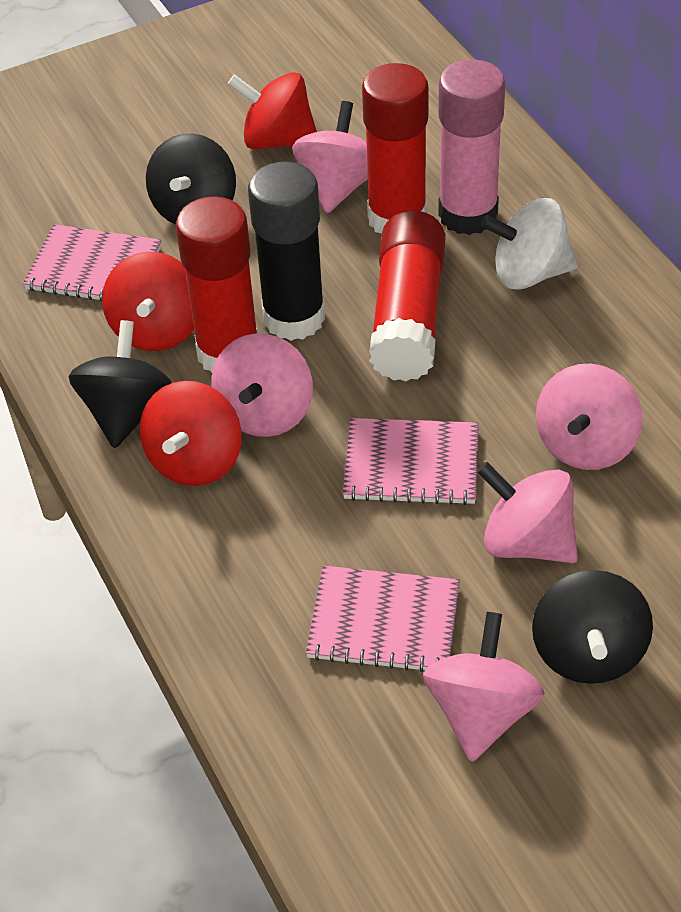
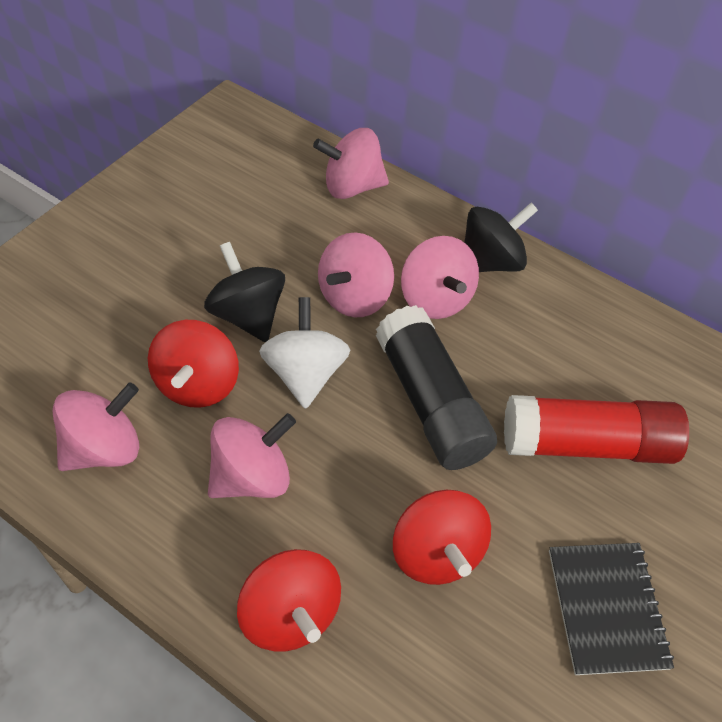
black notebook: 0 -> 1
black spinning top: 3 -> 2
pink glue stick: 1 -> 0
pink notebook: 3 -> 0
red glue stick: 3 -> 1

